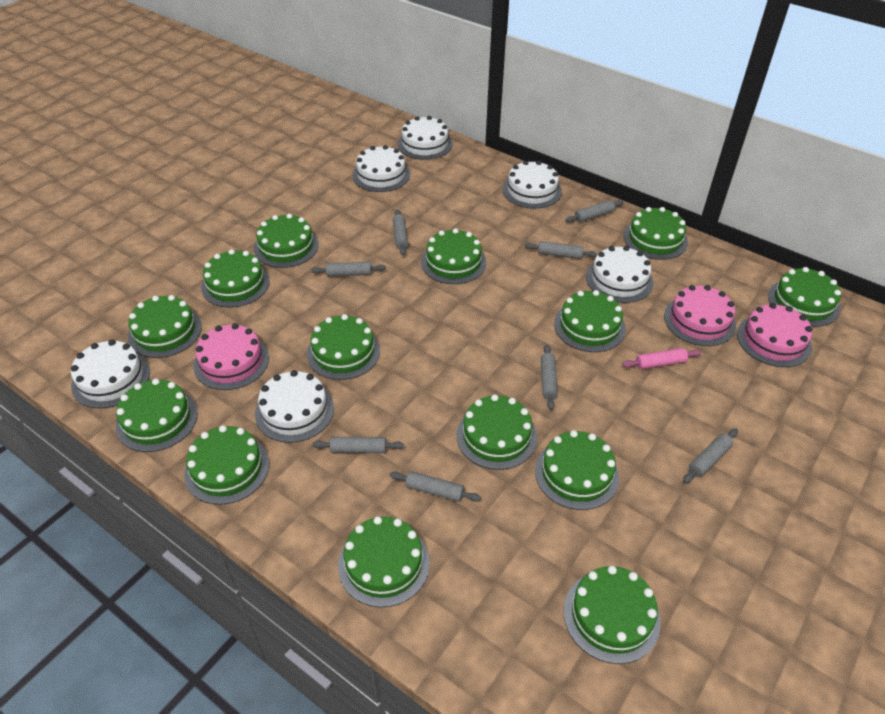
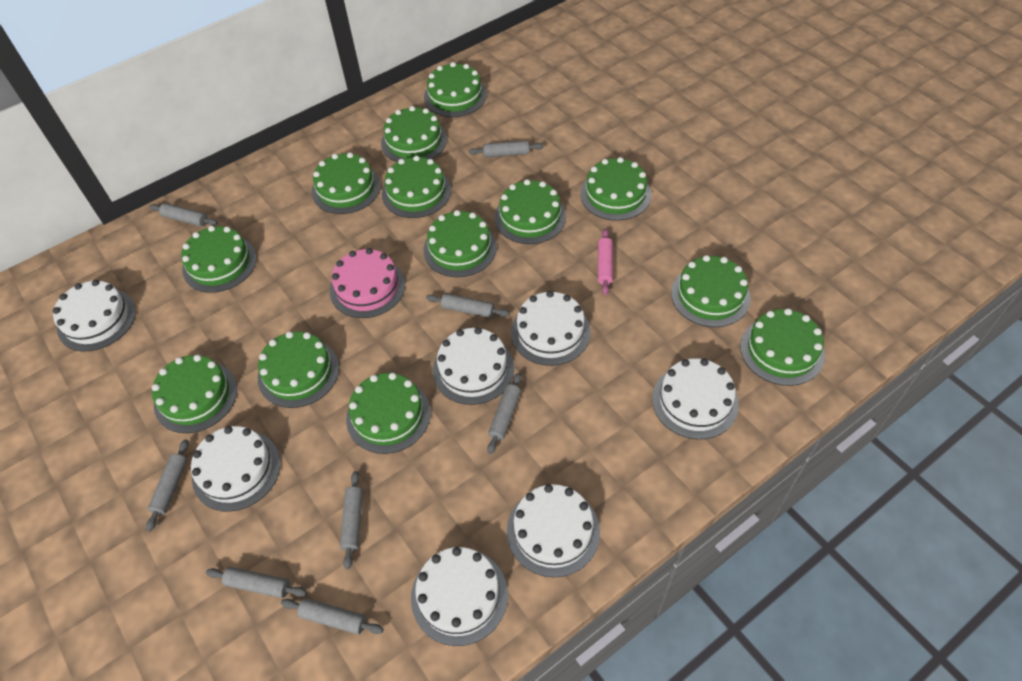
green cake: 14 -> 13
pink cake: 3 -> 1
white cake: 6 -> 7

